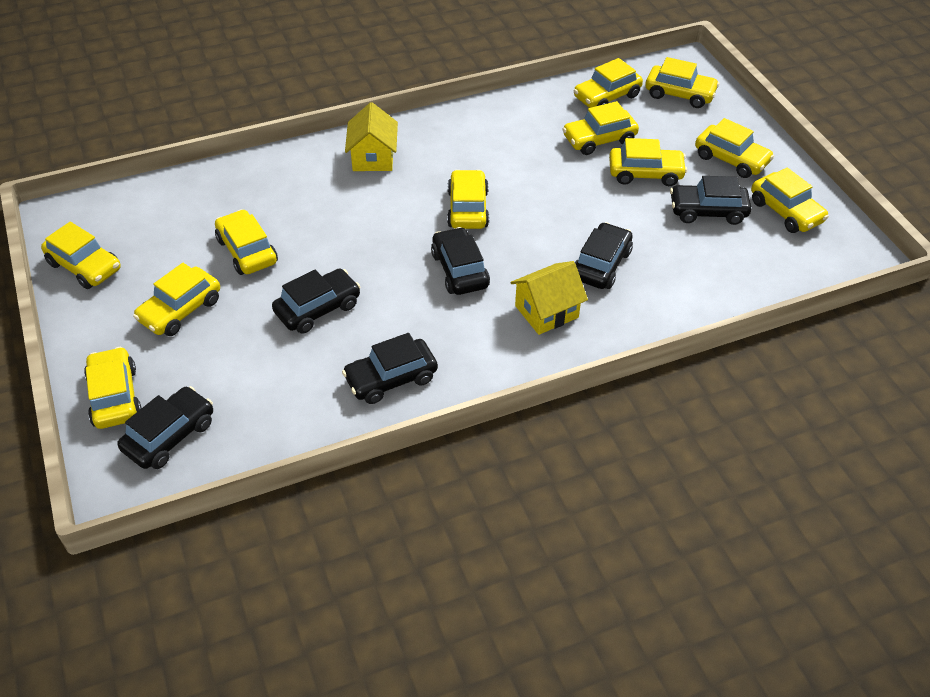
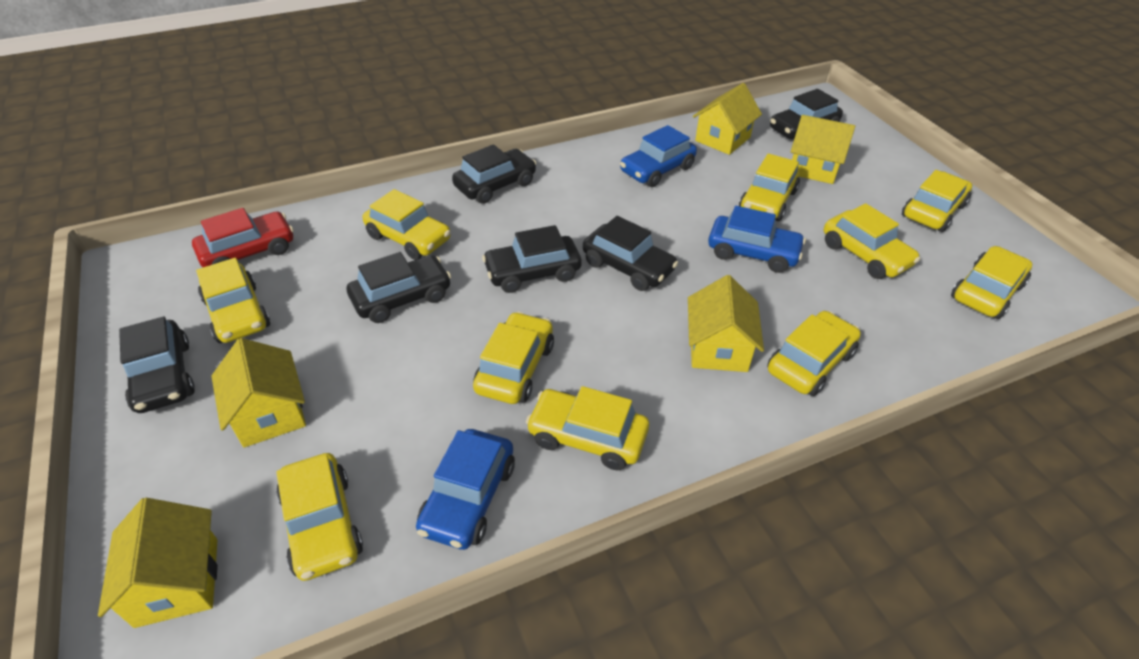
blue car: 0 -> 3
red car: 0 -> 1
yellow car: 11 -> 10
yellow house: 2 -> 5

